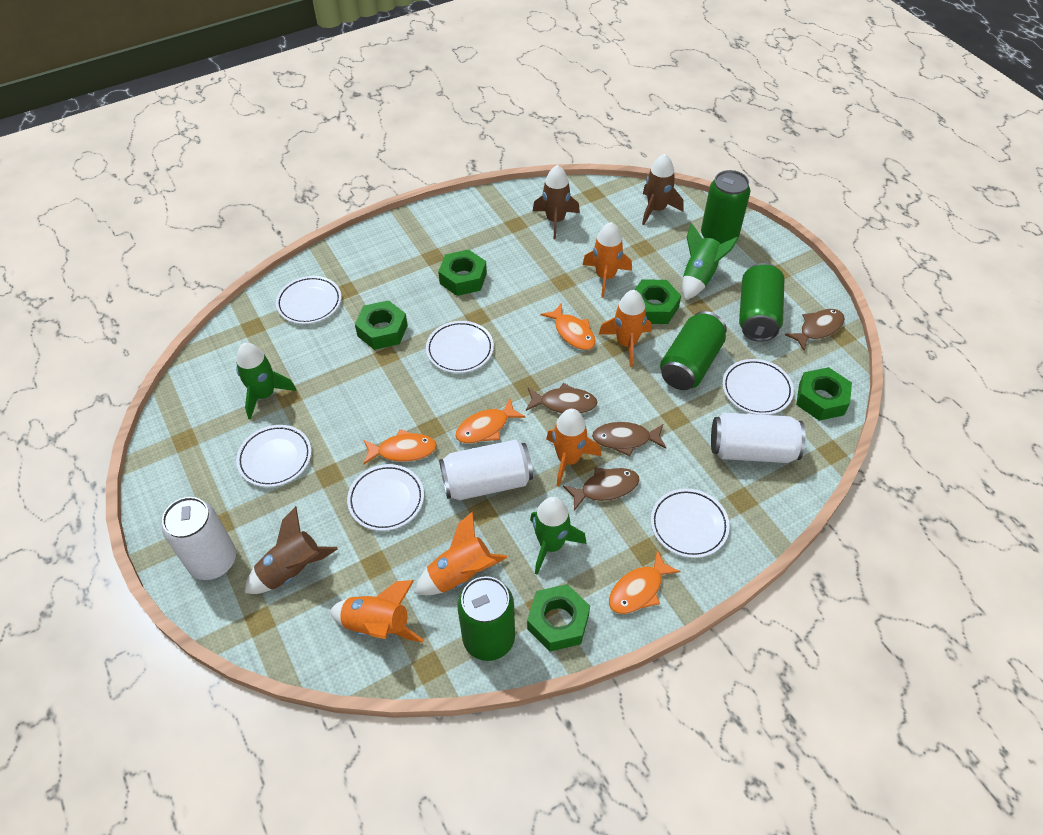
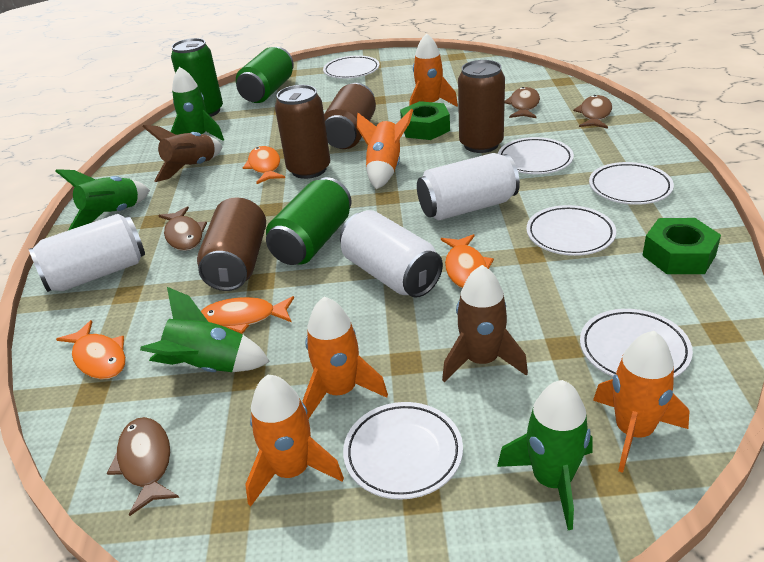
brown can: 0 -> 4
brown rocket: 3 -> 2
green can: 4 -> 3
green nut: 5 -> 2
green rocket: 3 -> 4

